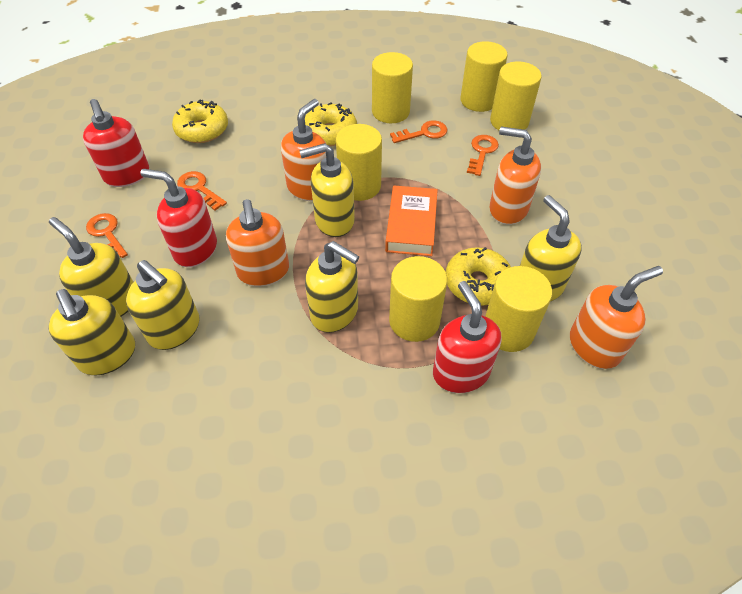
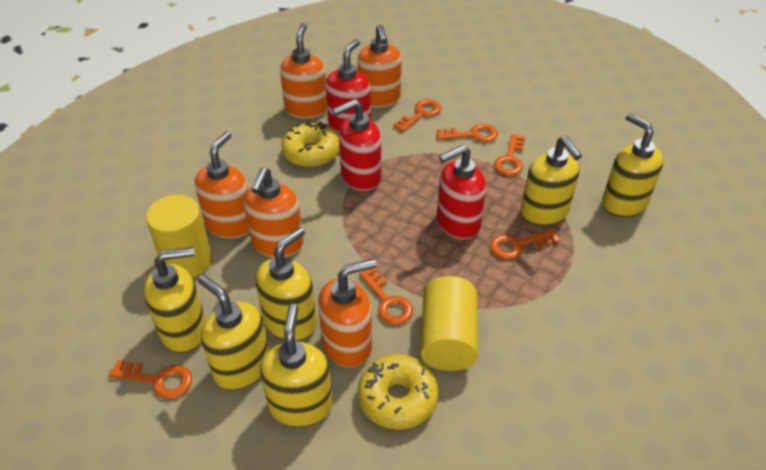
orange book: 1 -> 0
orange key: 4 -> 6
orange soap dispenser: 4 -> 5
yellow cylinder: 6 -> 2
yellow donut: 3 -> 2

